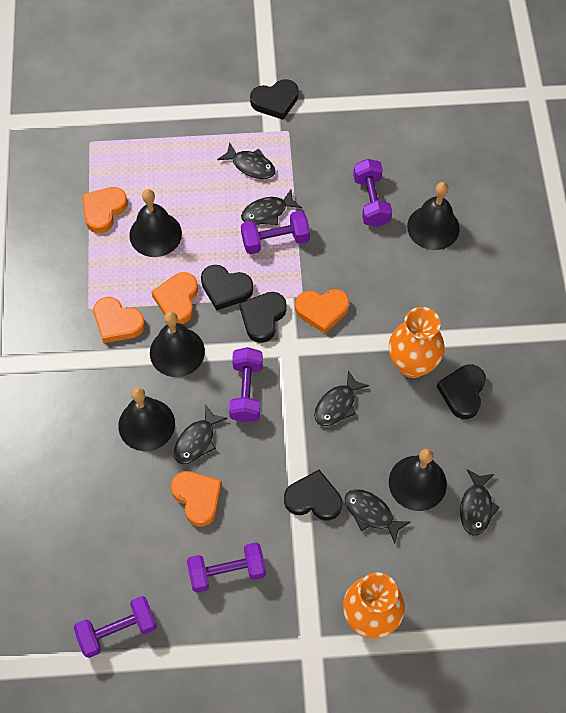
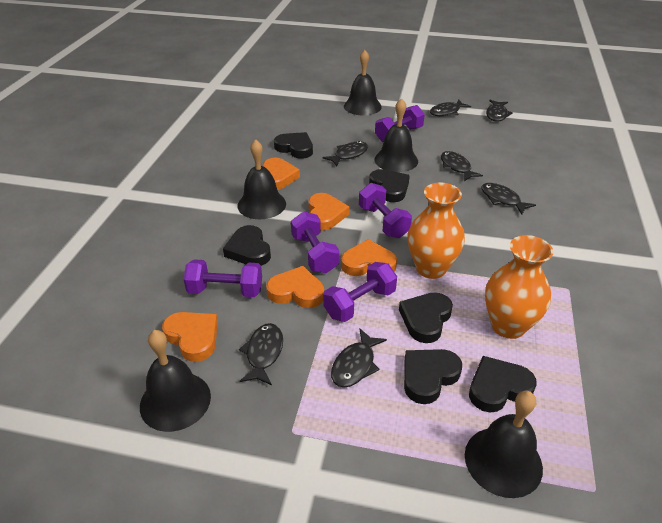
black fish: 6 -> 7
black heart: 5 -> 6

